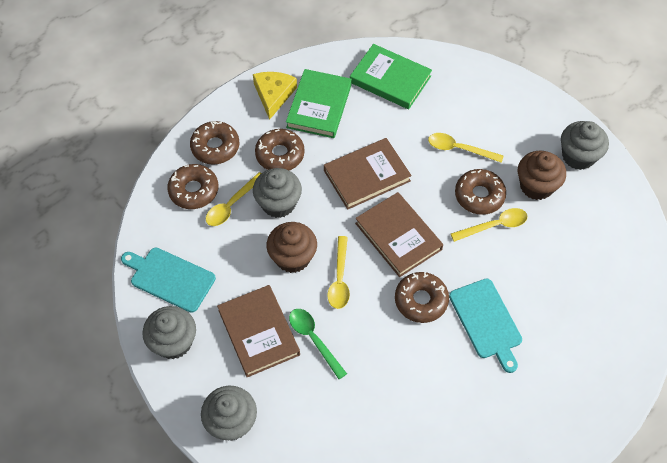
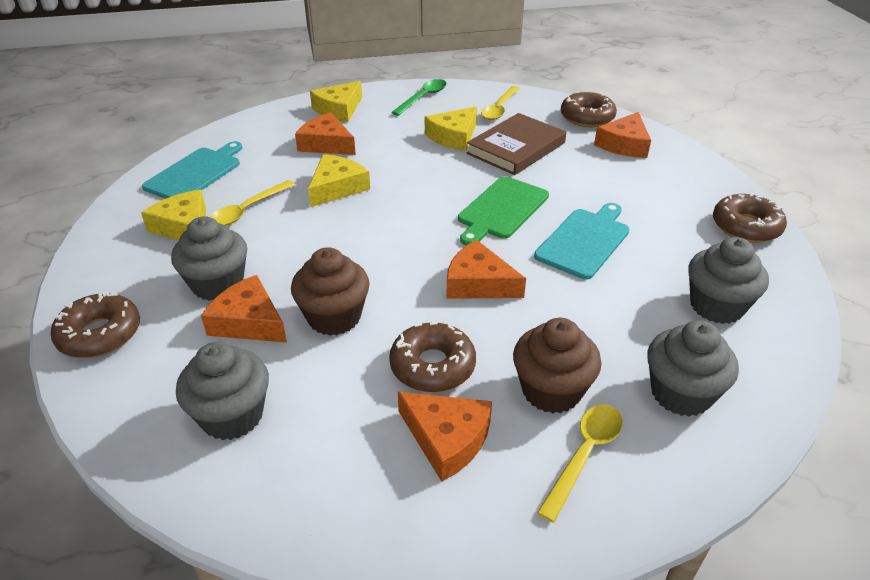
brown book: 3 -> 1
brown donut: 5 -> 4
green book: 2 -> 0
green cutting board: 0 -> 1
orange cheese: 0 -> 5
yellow cheese: 1 -> 4
yellow spoon: 4 -> 3

